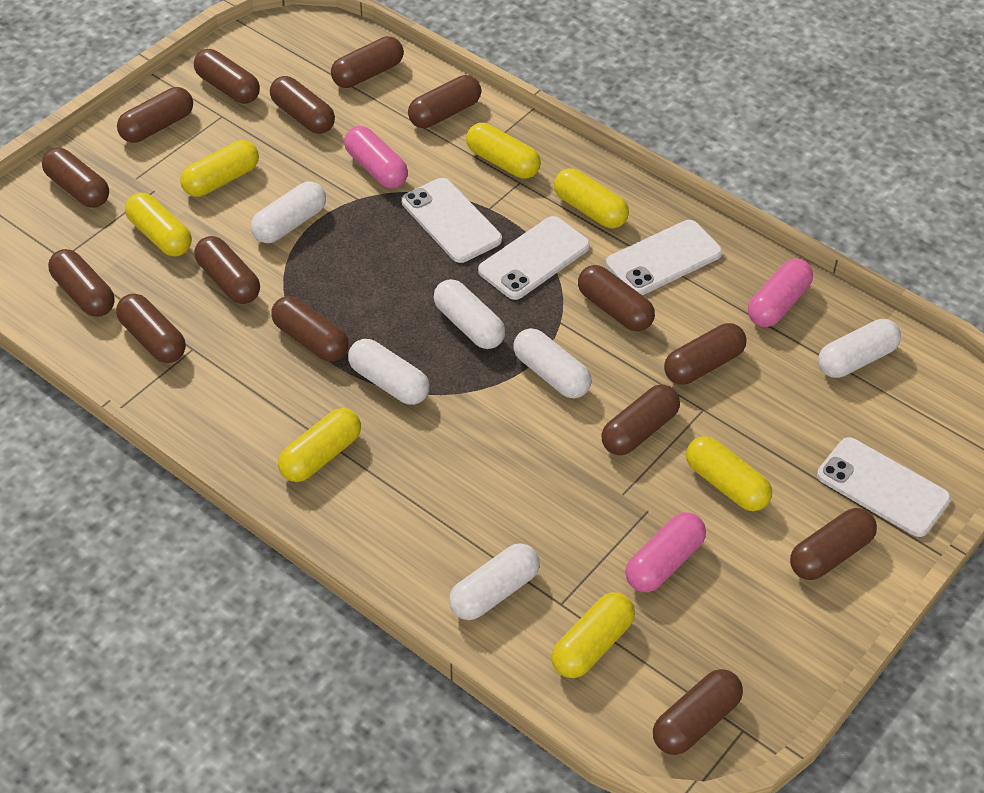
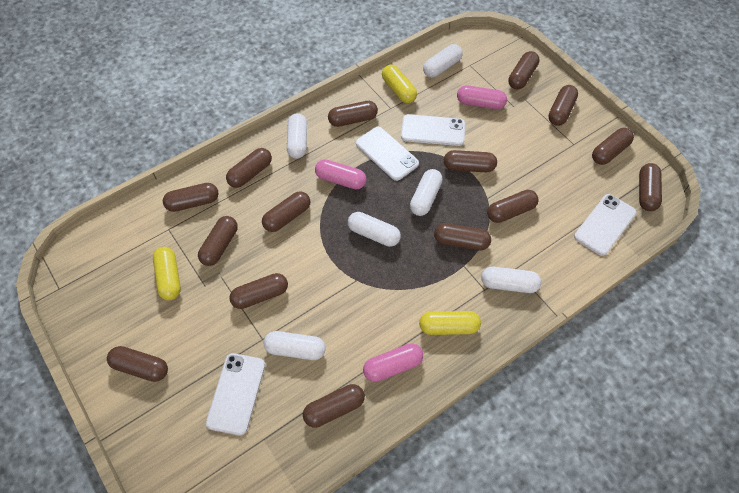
yellow capsule: 7 -> 3

